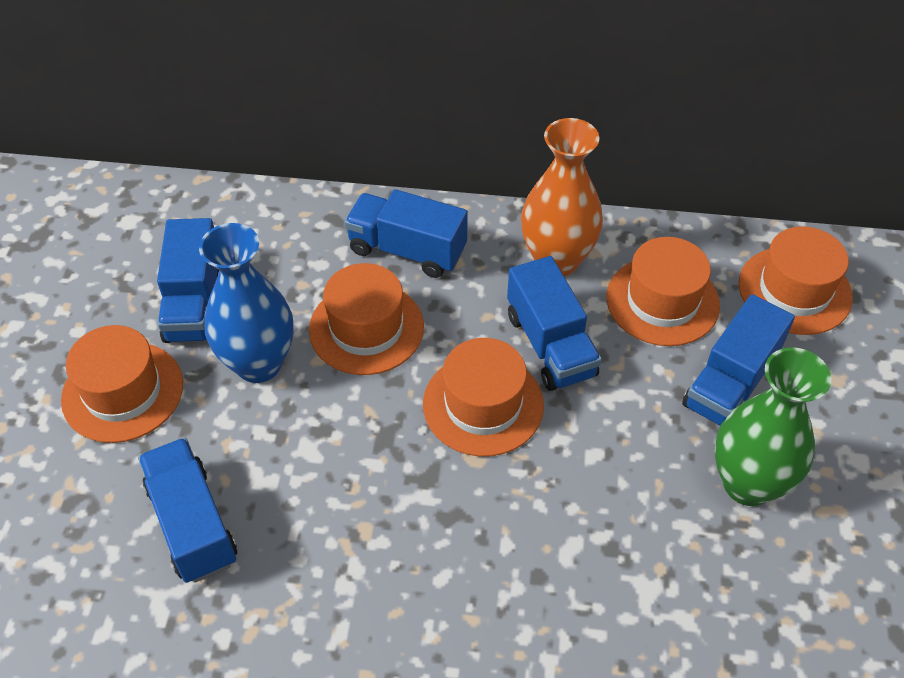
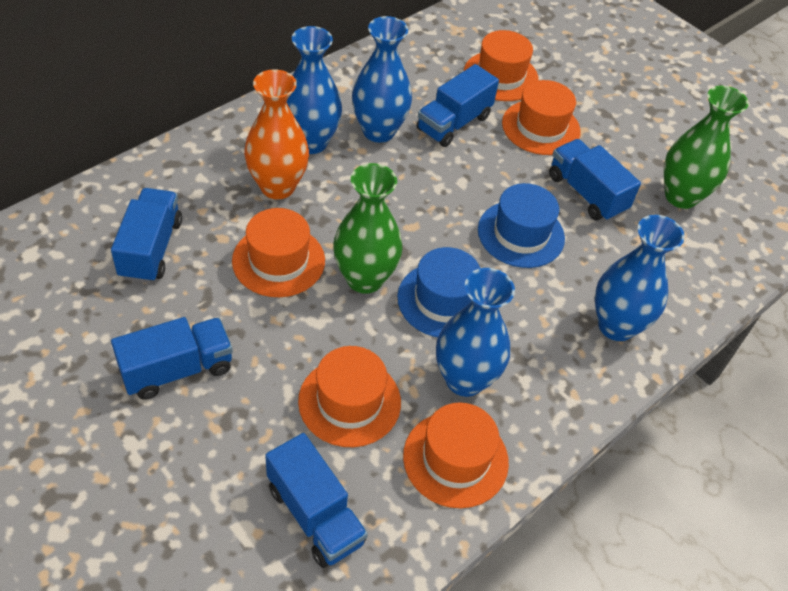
blue hat: 0 -> 2
blue vase: 1 -> 4
green vase: 1 -> 2

